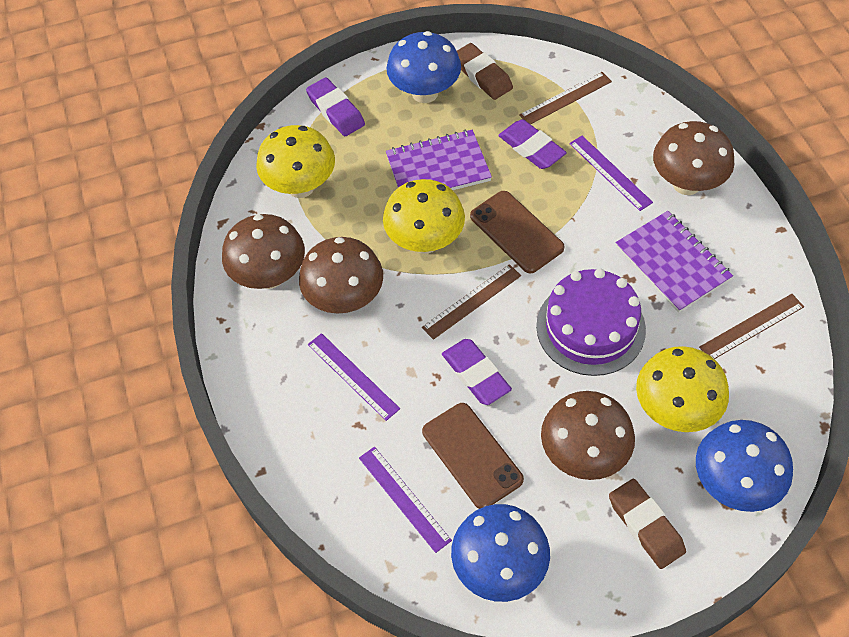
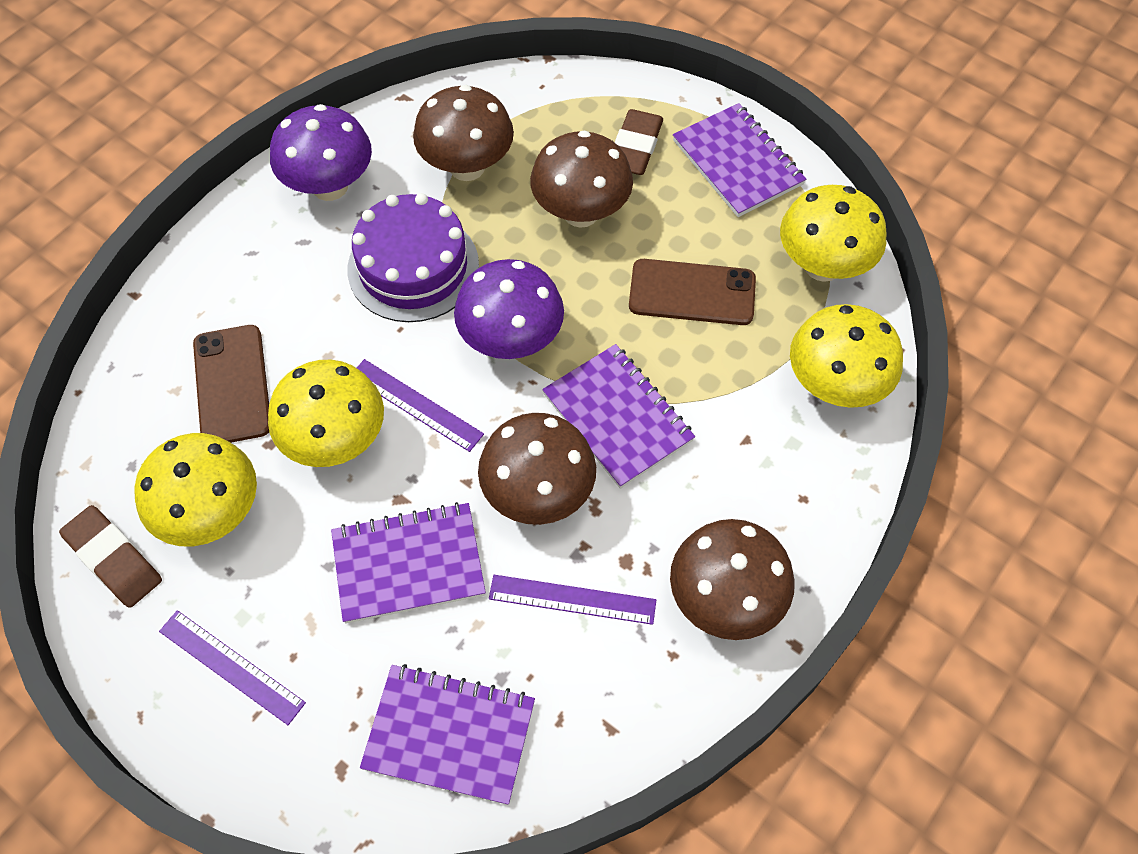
blue mushroom: 3 -> 0
brown ruler: 3 -> 0
purple eraser: 3 -> 0
purple mushroom: 0 -> 2
purple notebook: 2 -> 4
yellow mushroom: 3 -> 4

